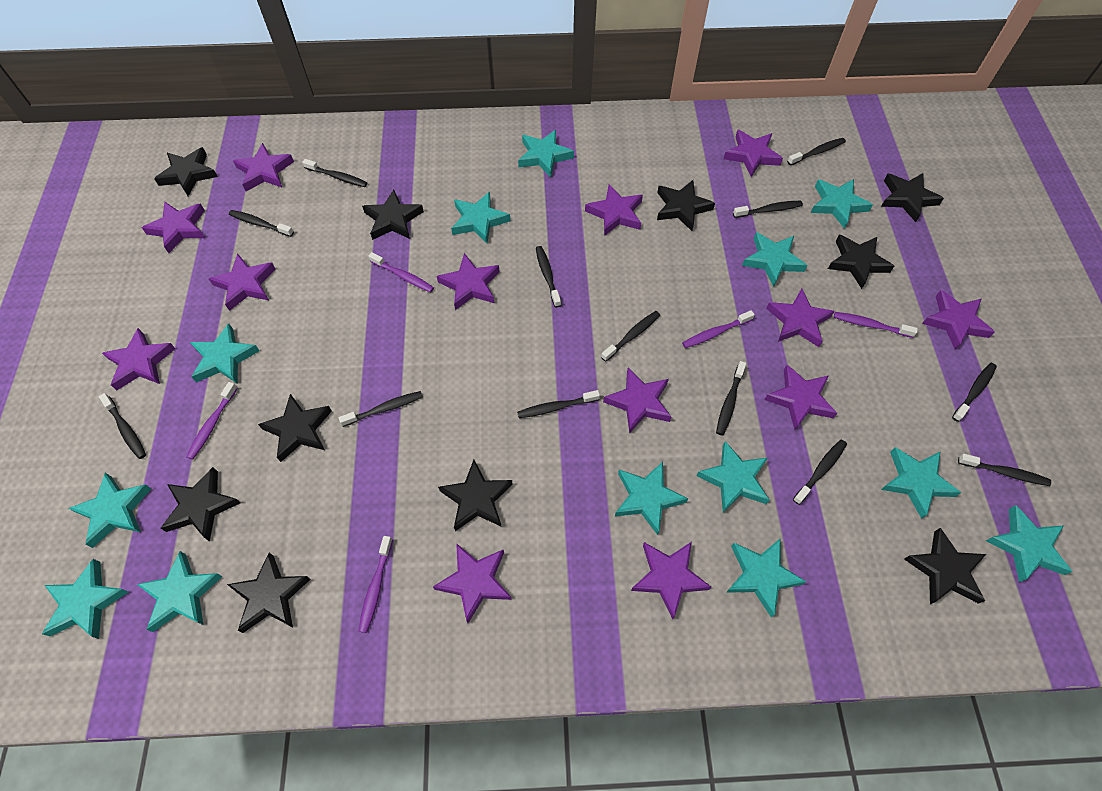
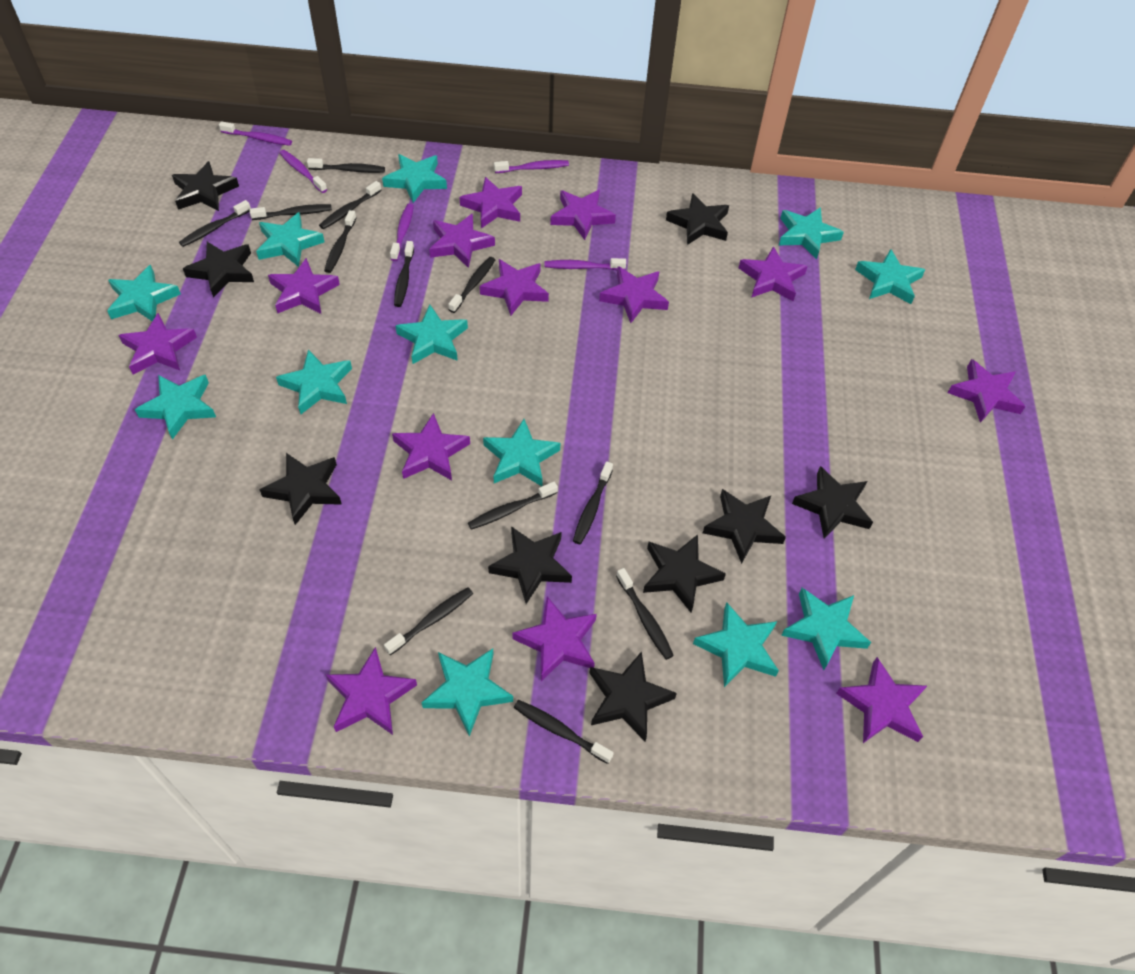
black star: 10 -> 9
black toothbrush: 13 -> 12
turquoise star: 13 -> 12

